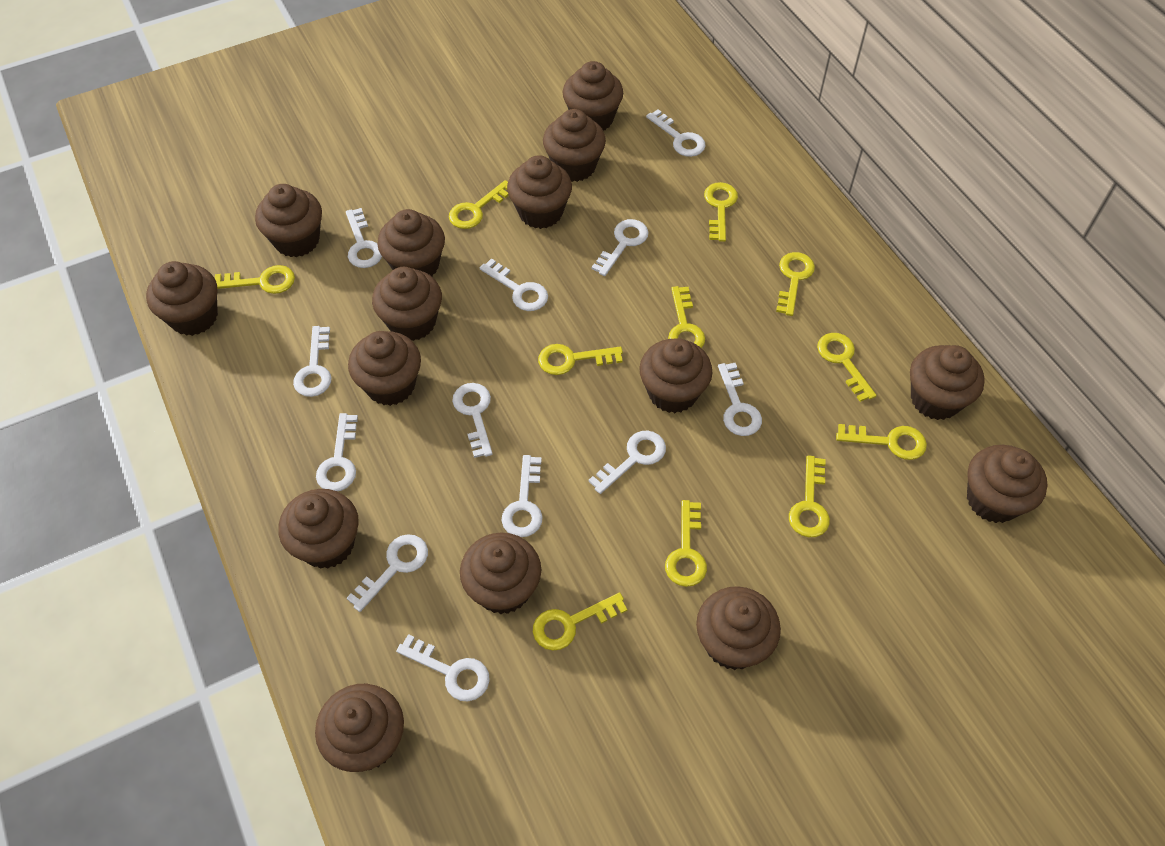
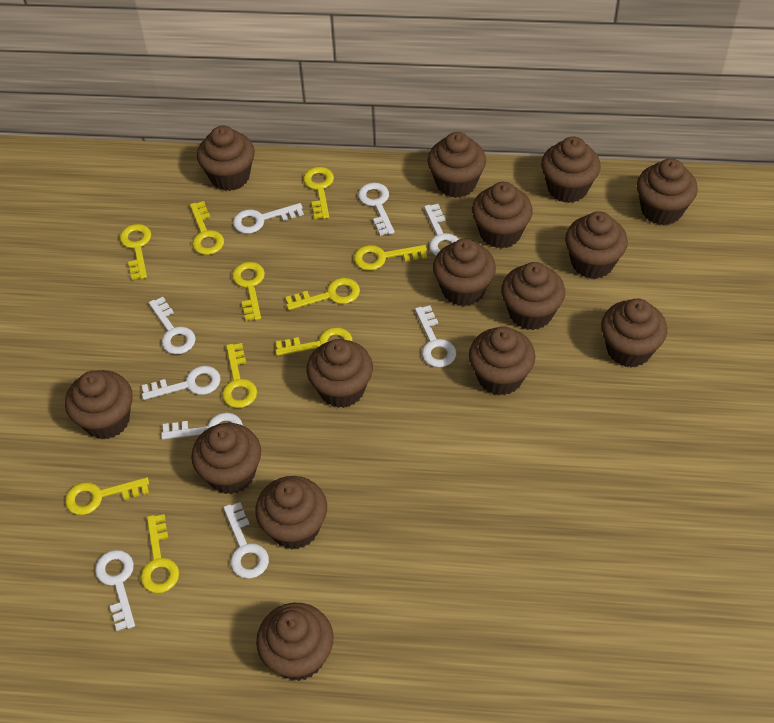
white key: 12 -> 9
yellow key: 11 -> 10

